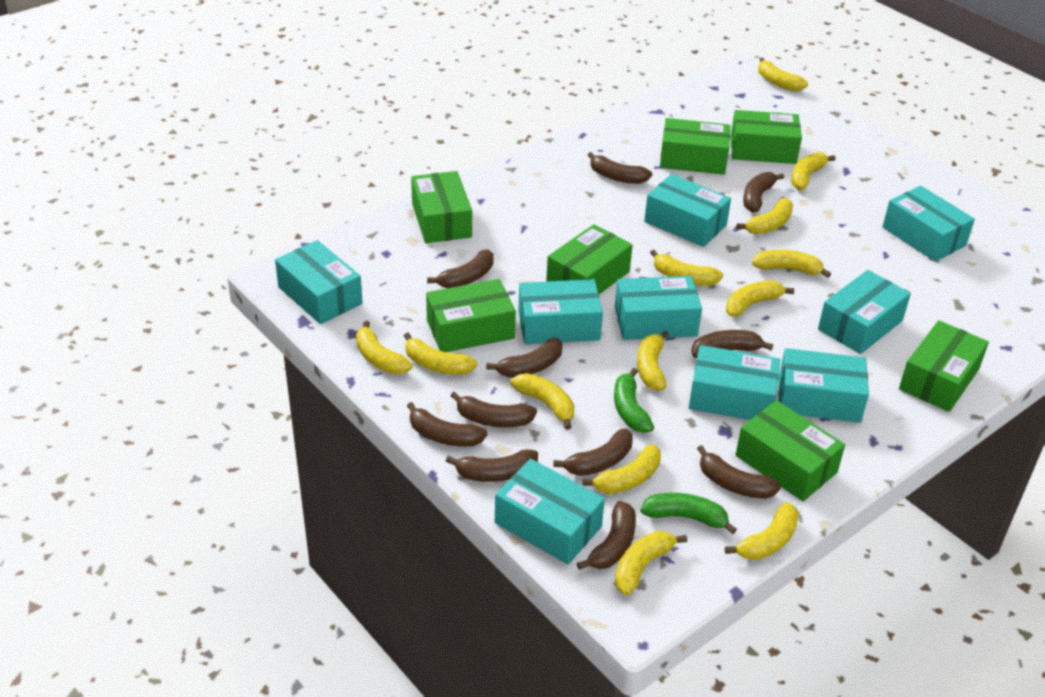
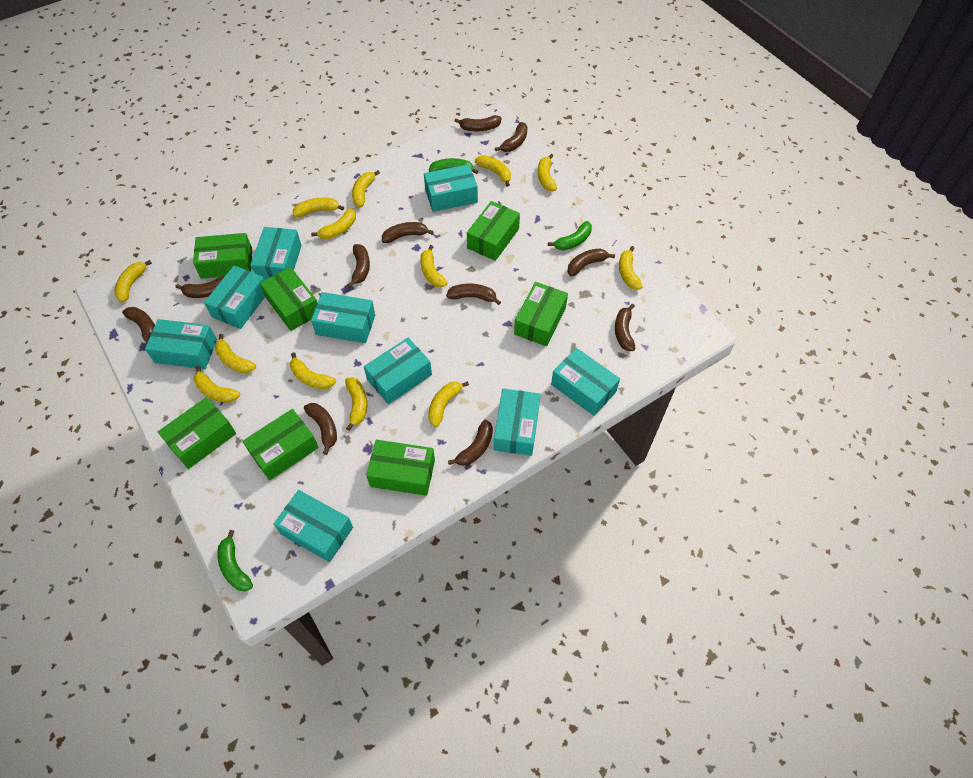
green banana: 2 -> 3

